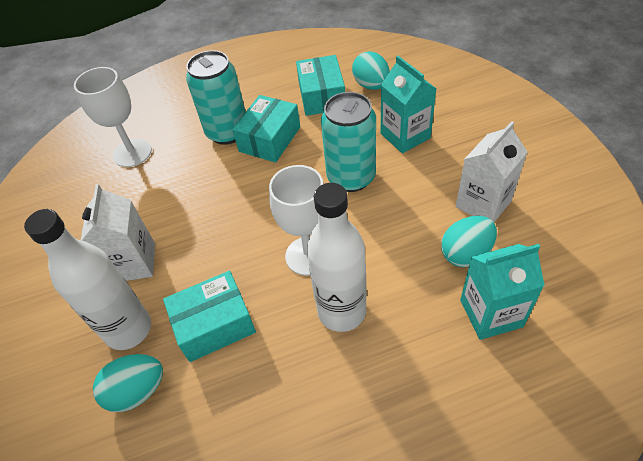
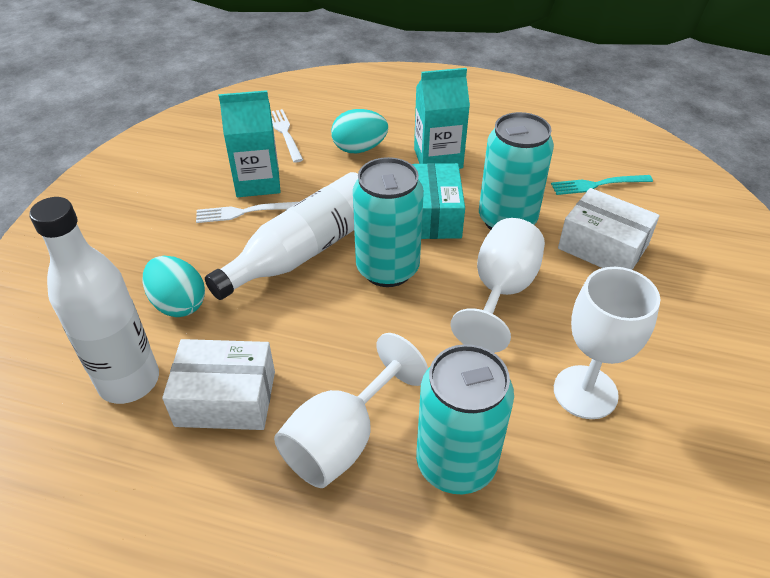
turquoise box: 3 -> 1
turquoise can: 2 -> 3
turquoise egg: 3 -> 2
turquoise fork: 0 -> 1
white box: 0 -> 2
white carton: 2 -> 0
white fork: 0 -> 2
white goblet: 2 -> 3

